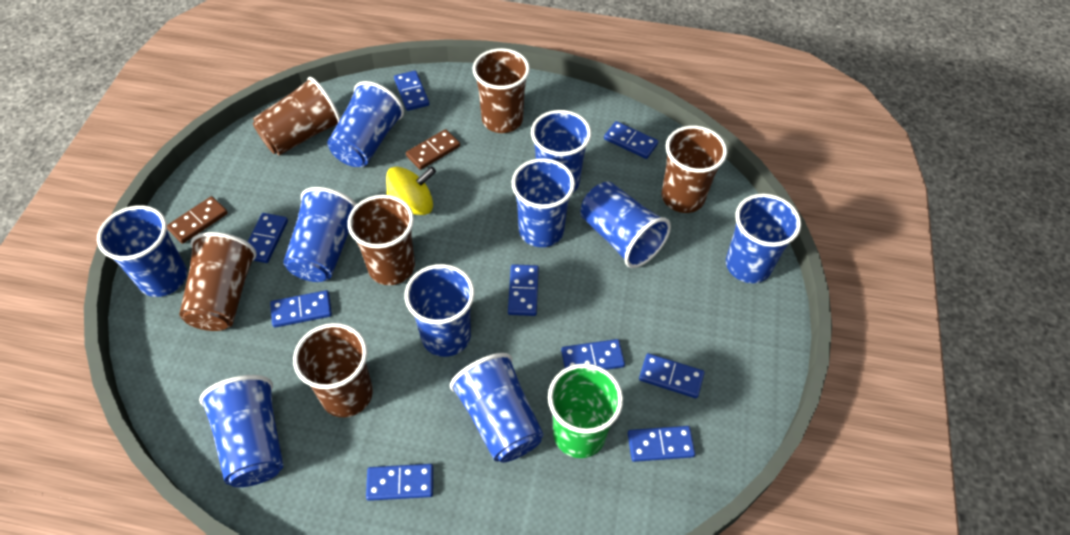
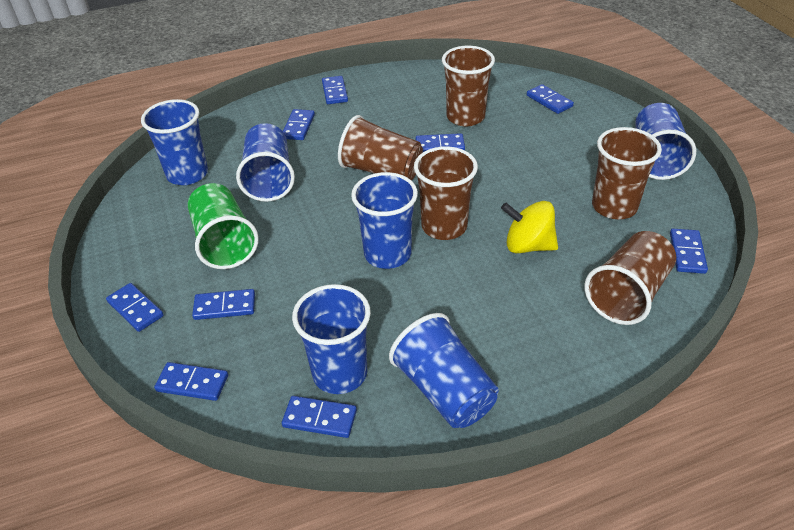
blue cup: 10 -> 6
brown cup: 6 -> 5
brown domino: 2 -> 0

